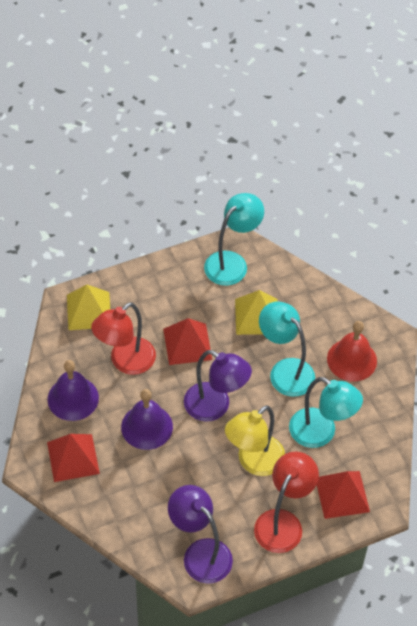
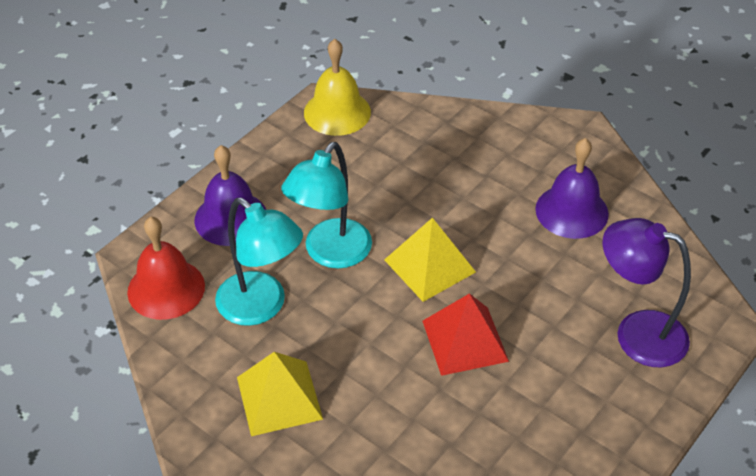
purple lamp: 2 -> 1
red lamp: 2 -> 0
red pyramid: 3 -> 1
turquoise lamp: 3 -> 2
yellow bell: 0 -> 1
yellow lamp: 1 -> 0

